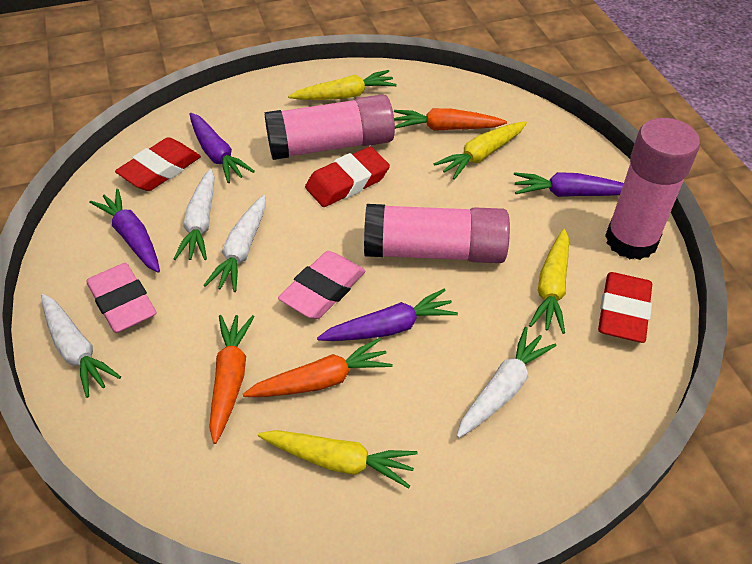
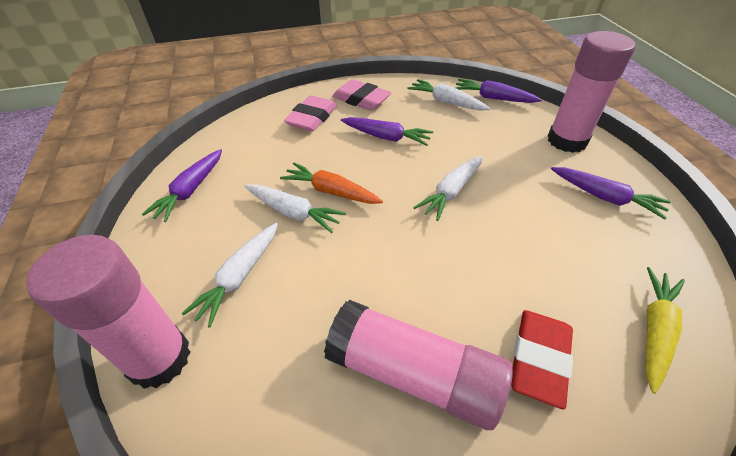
orange carrot: 3 -> 1
red eraser: 3 -> 1
yellow carrot: 4 -> 1

